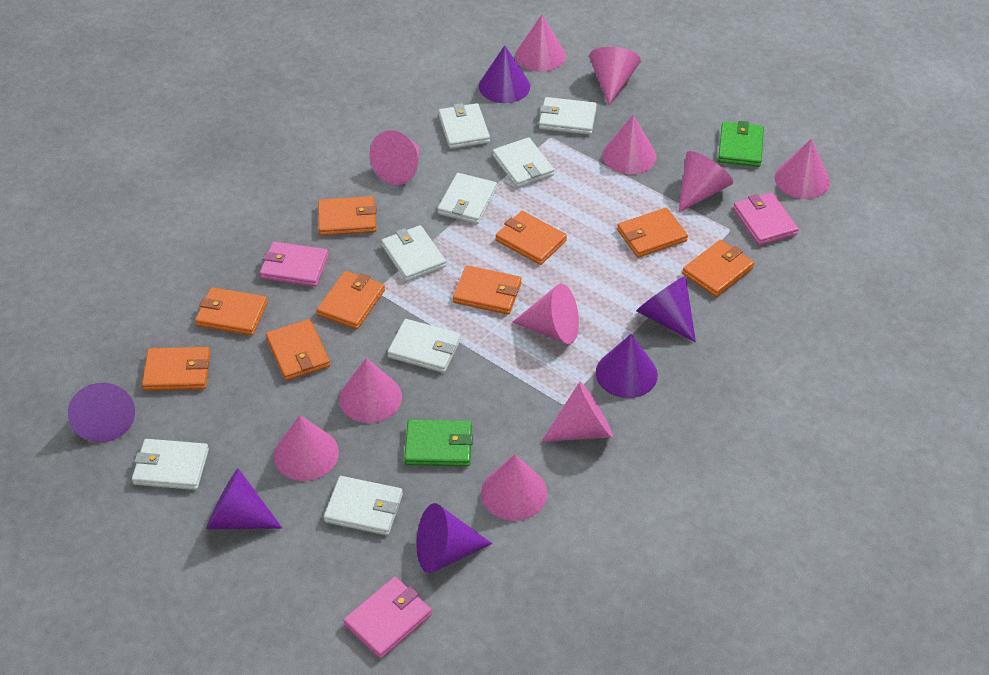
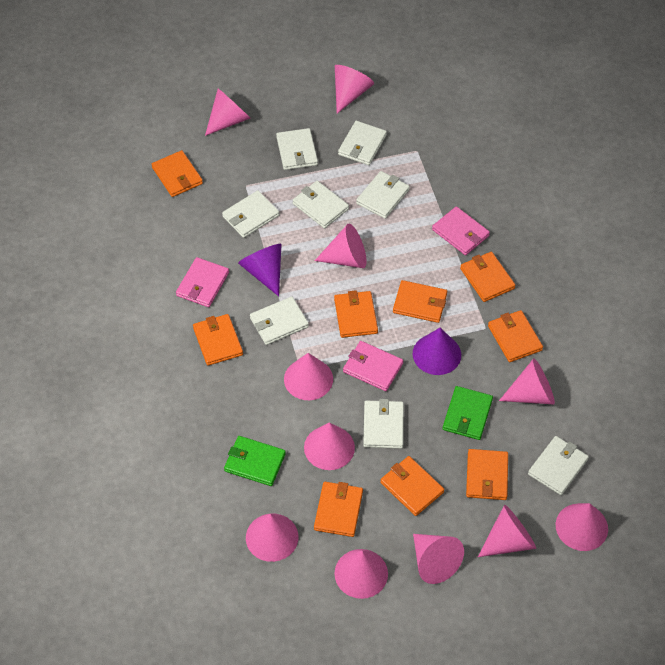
purple cone: 6 -> 2

